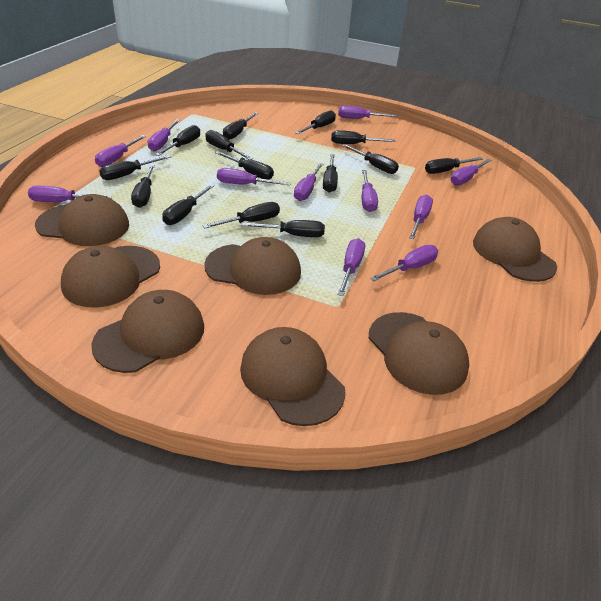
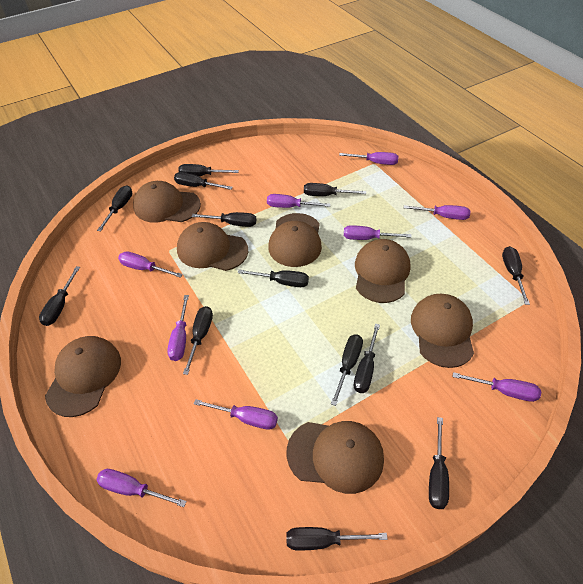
black screwdriver: 14 -> 13
purple screwdriver: 11 -> 9

